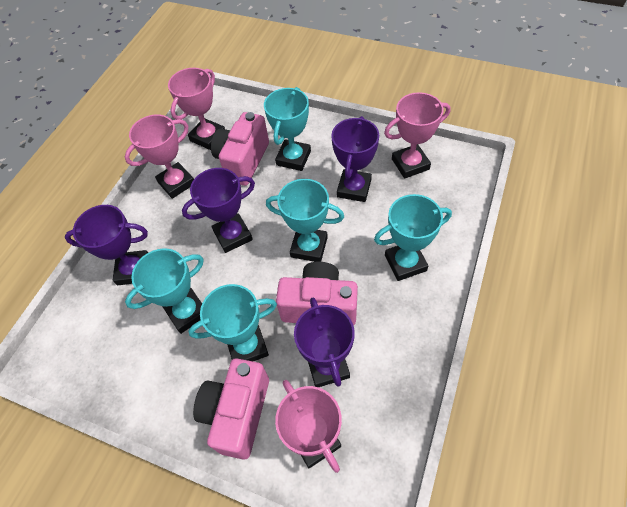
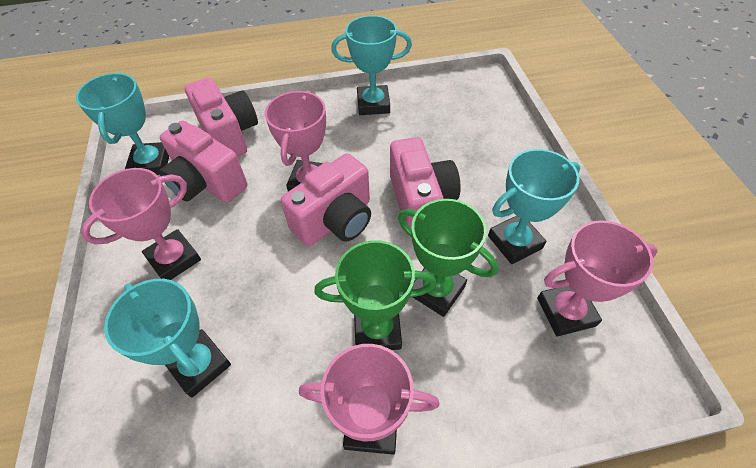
green trophy: 0 -> 2
pink camera: 3 -> 4
purple trophy: 4 -> 0
turquoise trophy: 5 -> 4

